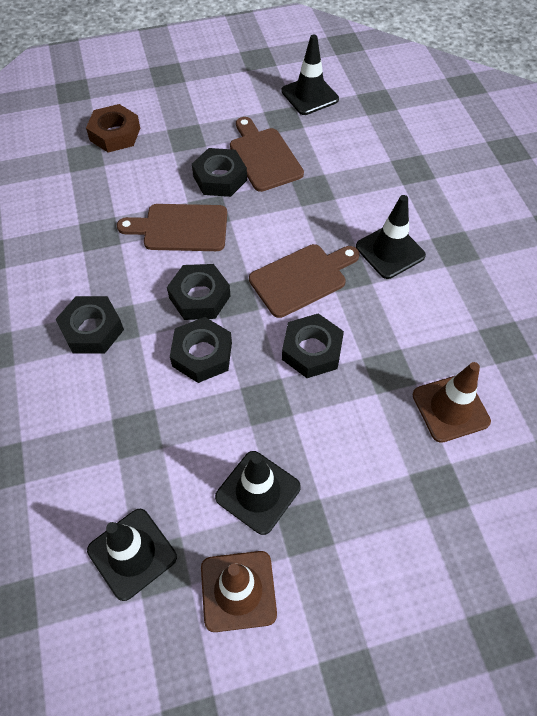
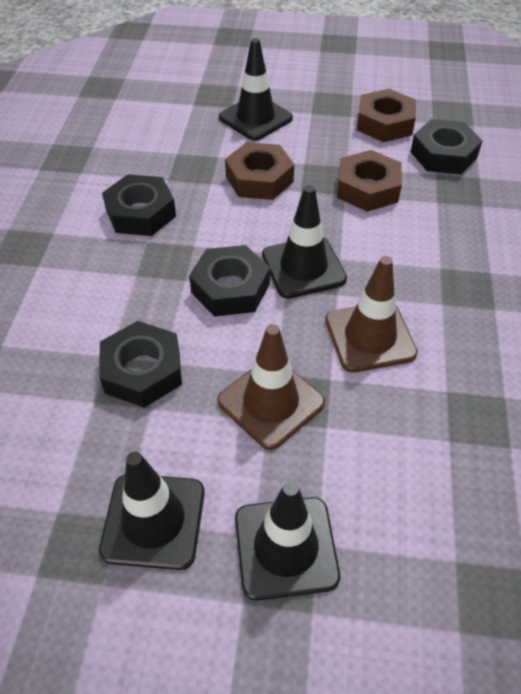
black nut: 5 -> 4
brown cutting board: 3 -> 0
brown nut: 1 -> 3

